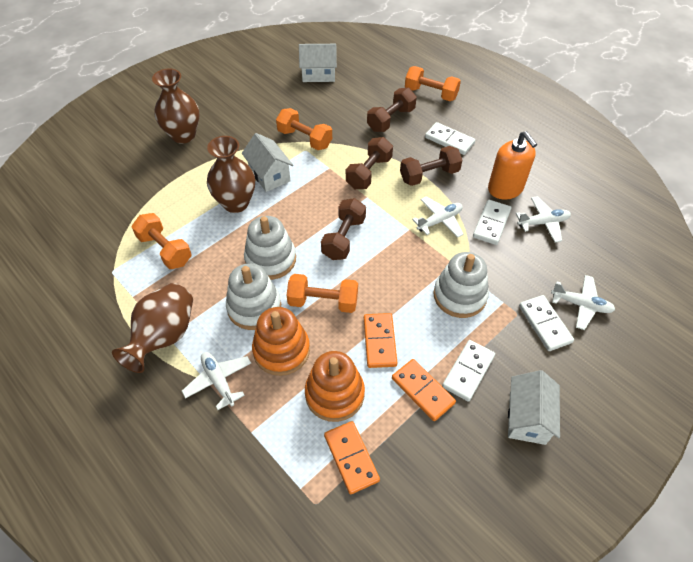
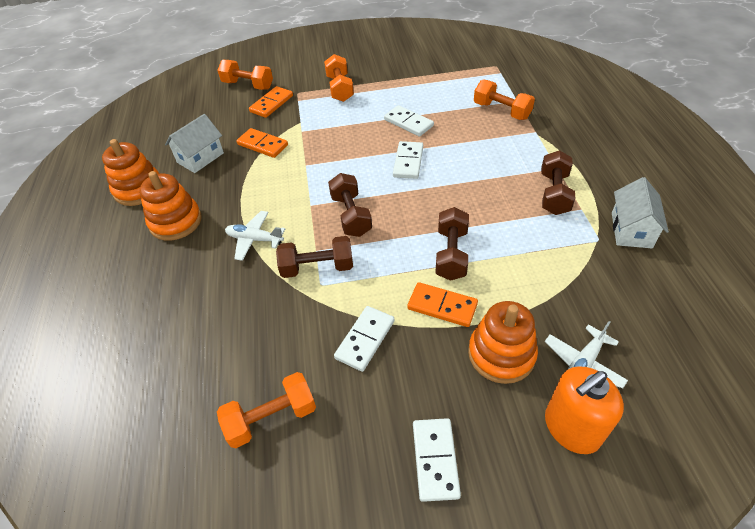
brown vase: 3 -> 0
orange stacking toy: 2 -> 3
white house: 3 -> 2
white plane: 4 -> 2
white stacking toy: 3 -> 0

